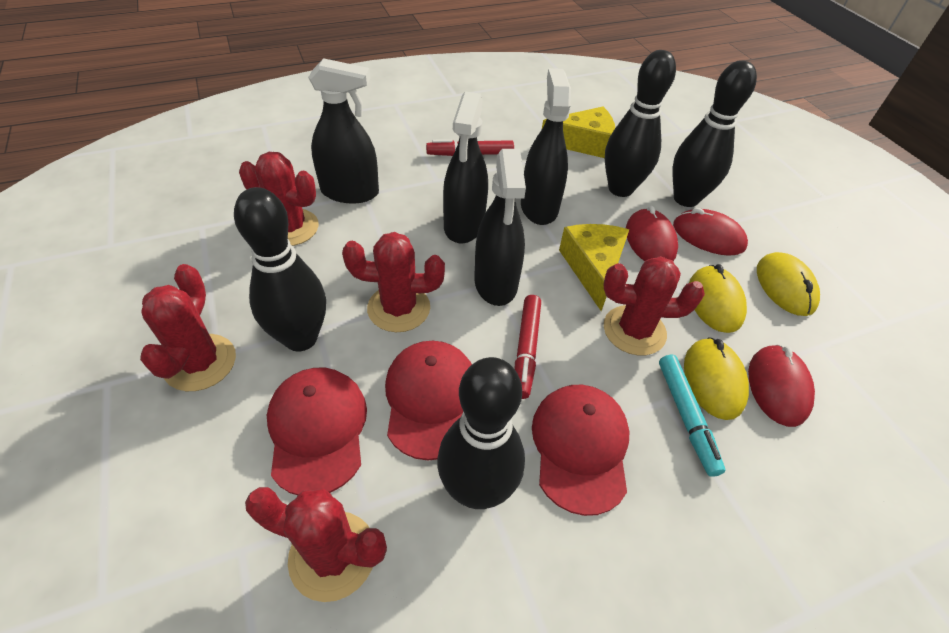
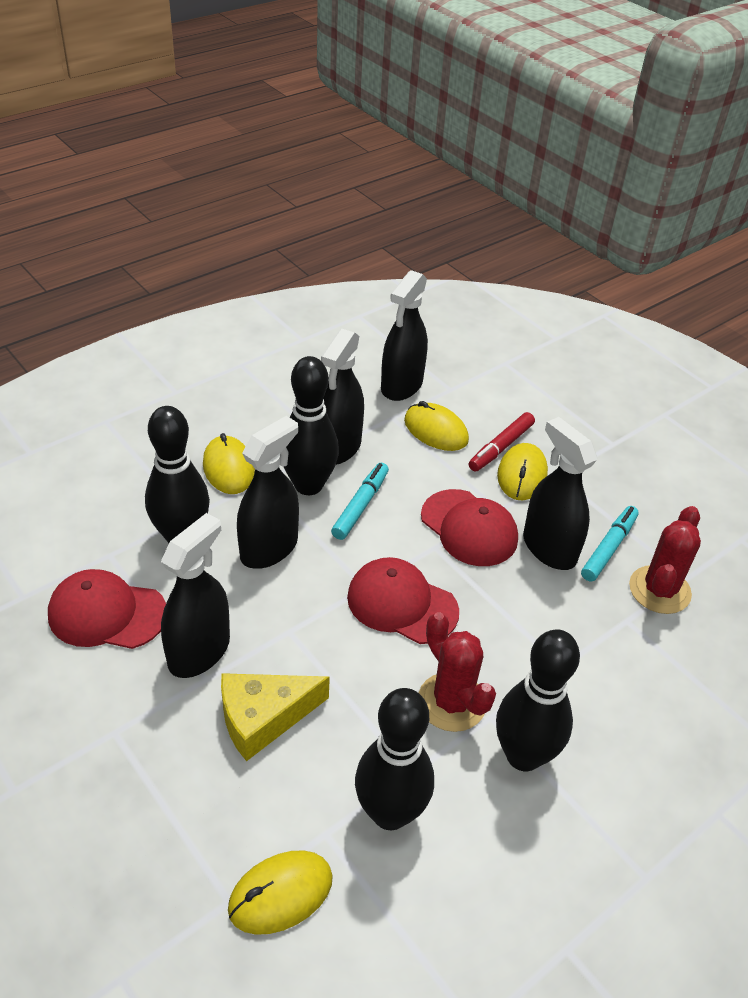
black spray bottle: 4 -> 5
red cactus: 5 -> 2
red marker: 2 -> 1
red mouse: 3 -> 0
turquoise marker: 1 -> 2
yellow cheese: 2 -> 1
yellow mouse: 3 -> 4

